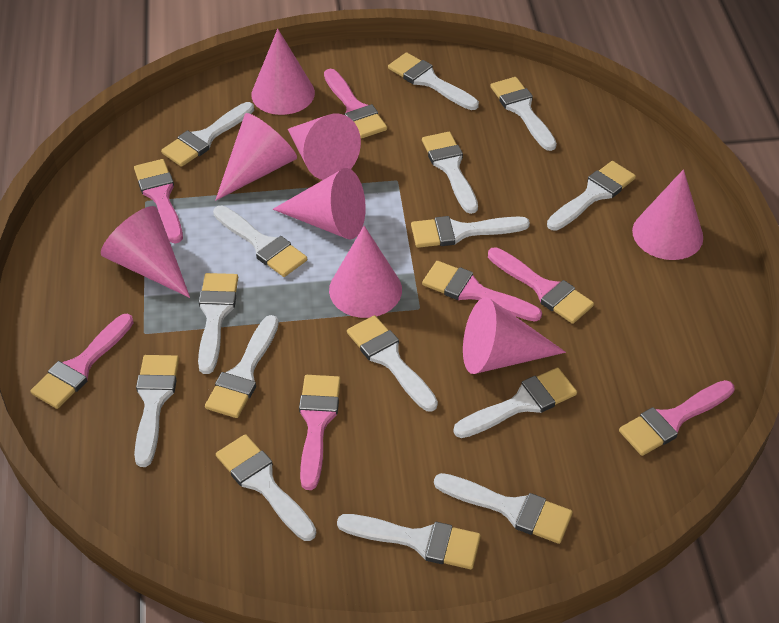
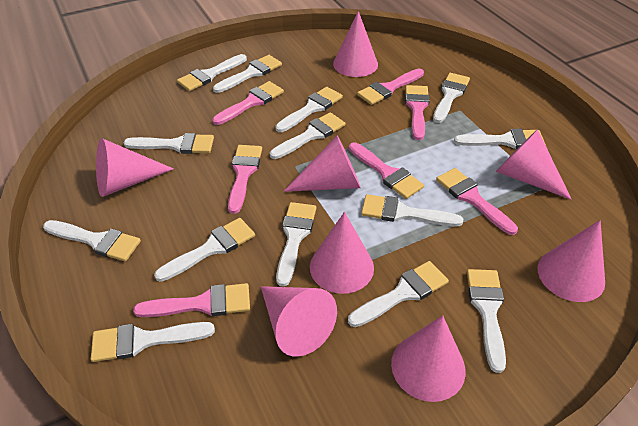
white brush: 15 -> 14

